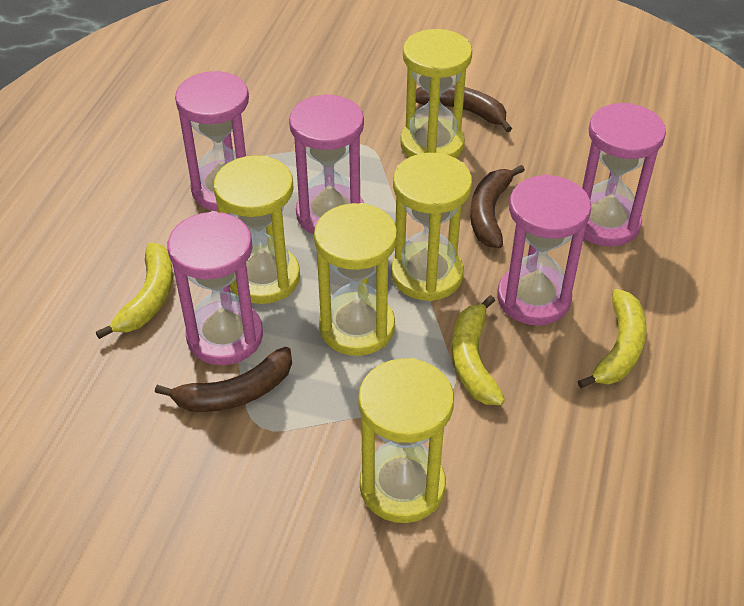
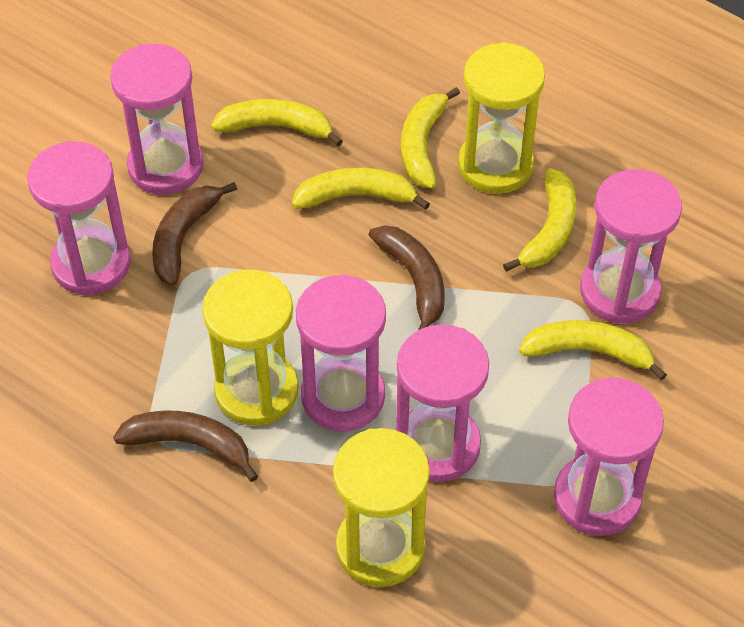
pink hourglass: 5 -> 6
yellow banana: 3 -> 5
yellow hourglass: 5 -> 3

